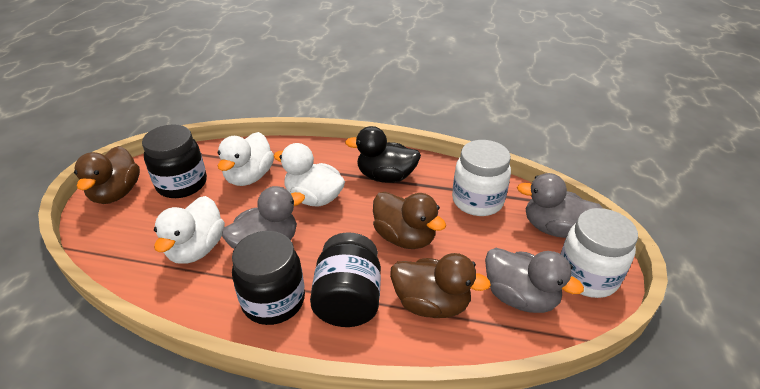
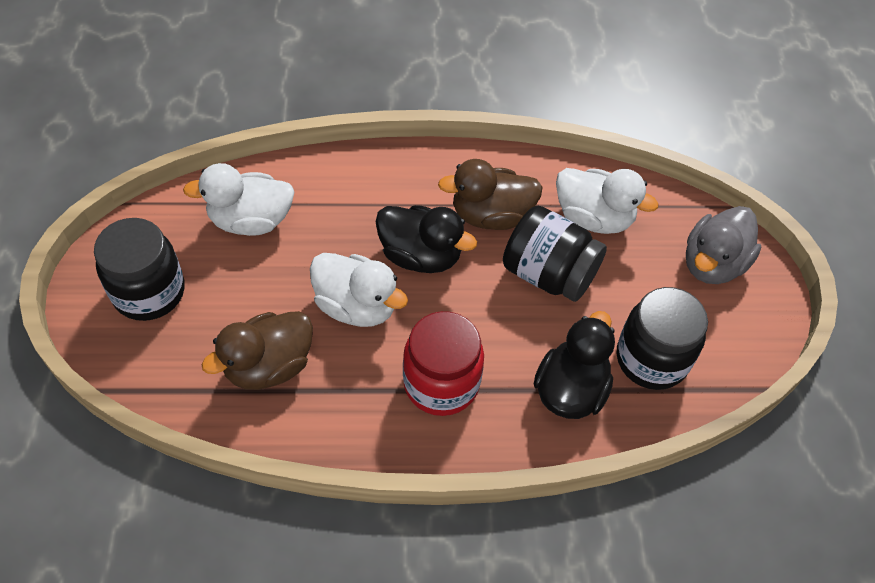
black duck: 1 -> 2
brown duck: 3 -> 2
grey duck: 3 -> 1
red jar: 0 -> 1
white jar: 2 -> 0

